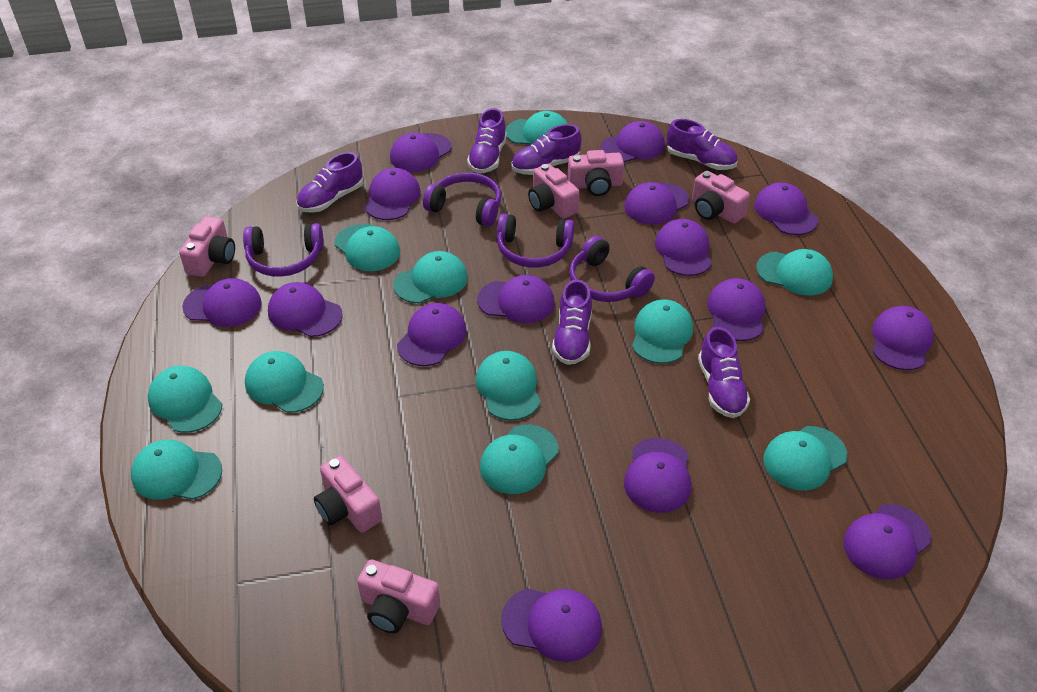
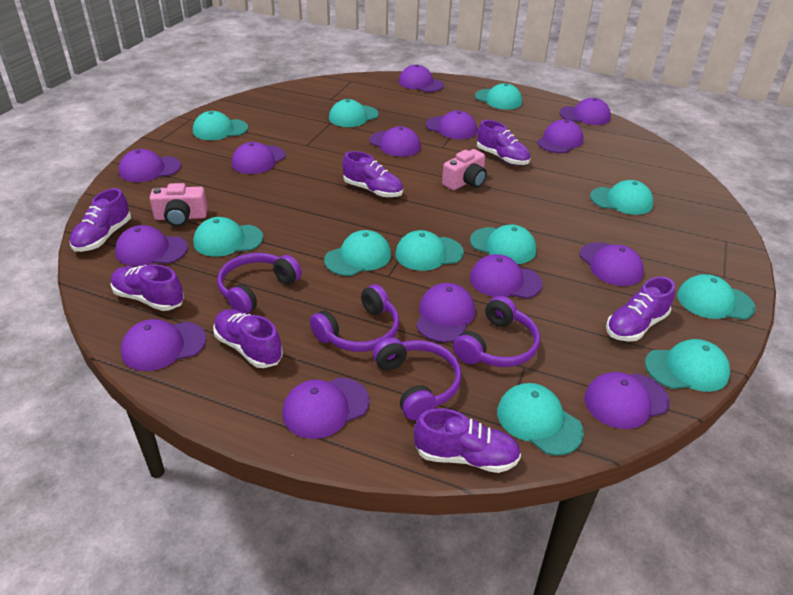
pink camera: 6 -> 2
purple cap: 15 -> 14
purple shoe: 6 -> 7

